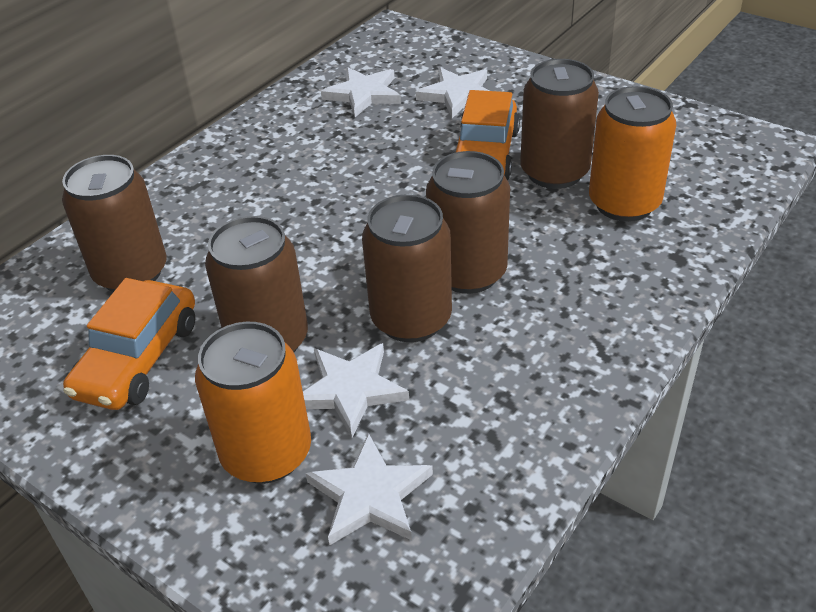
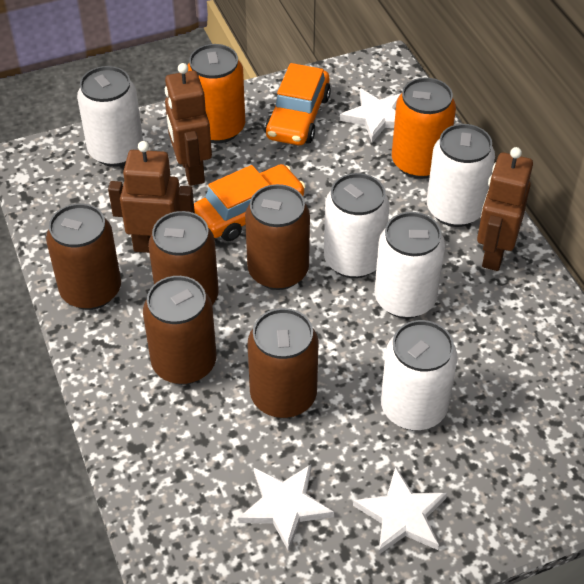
brown robot: 0 -> 3
white can: 0 -> 5
white star: 4 -> 3

